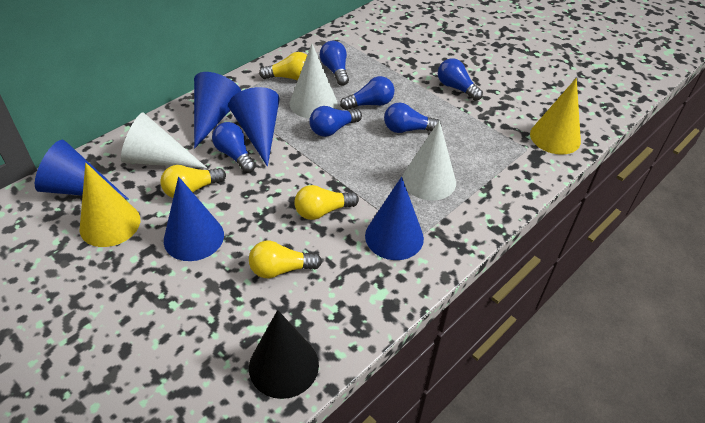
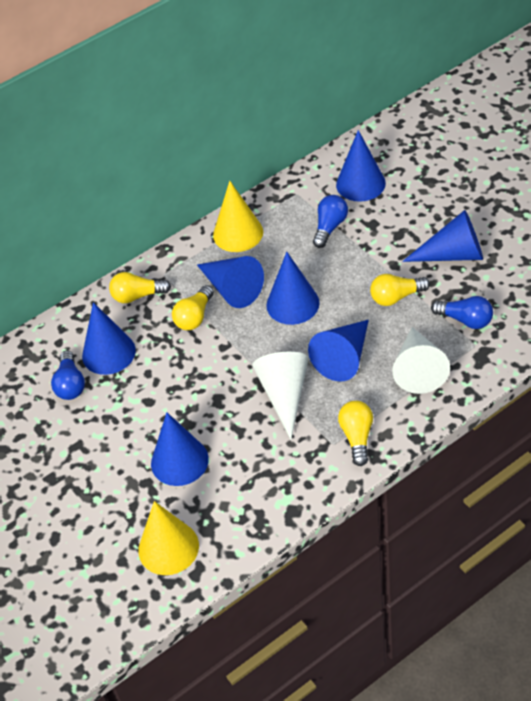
black cone: 1 -> 0
blue cone: 5 -> 7
blue light bulb: 6 -> 3
white cone: 3 -> 2

